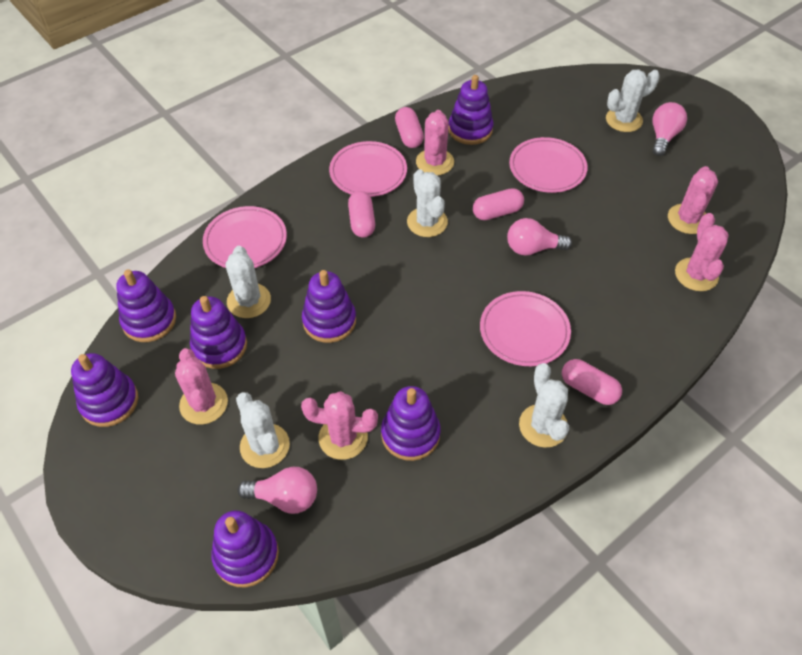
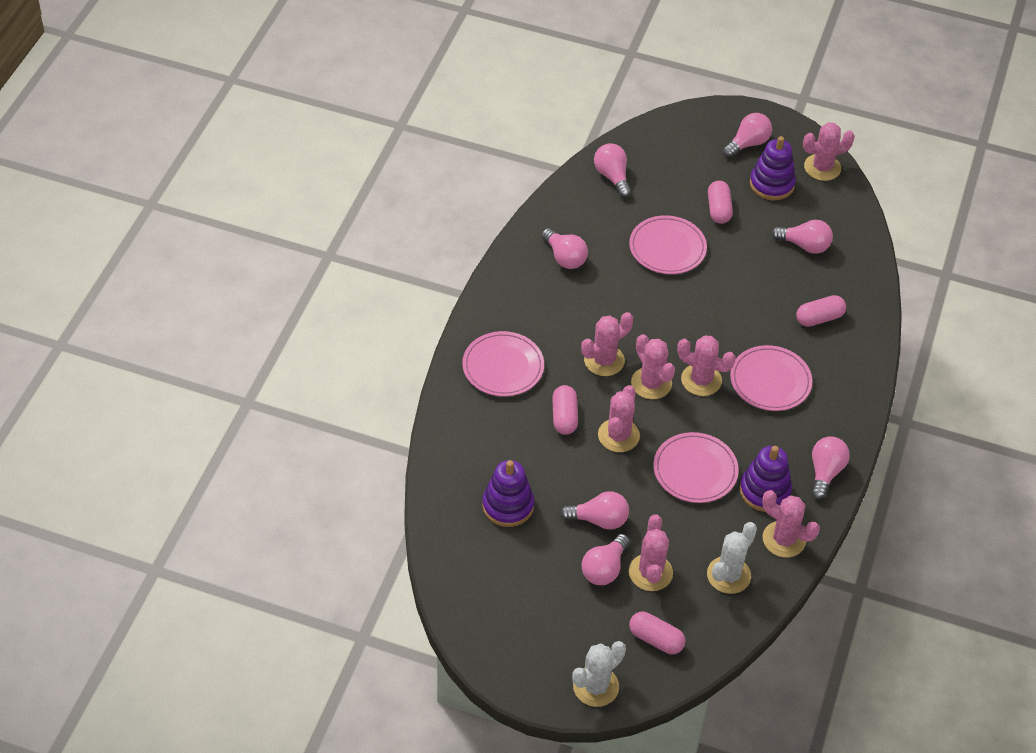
pink cactus: 5 -> 7
pink light bulb: 3 -> 7
purple stacking toy: 7 -> 3
white cactus: 5 -> 2

